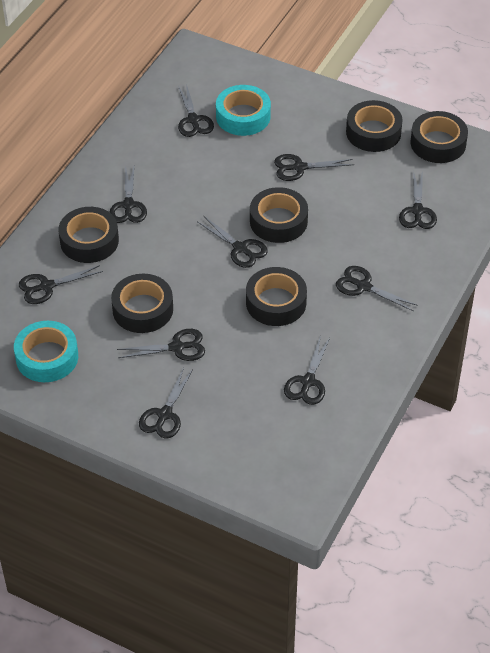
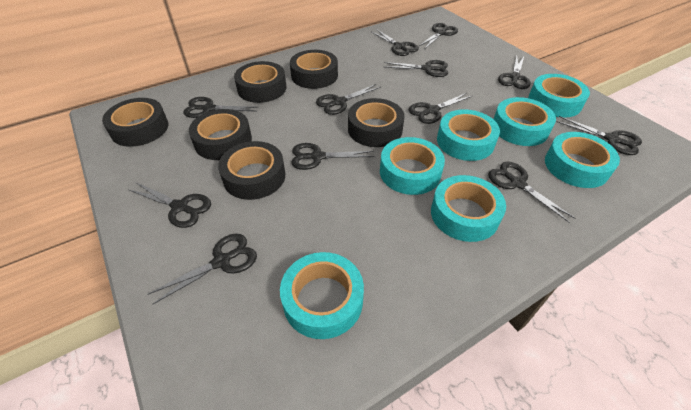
black scissors: 10 -> 12
turquoise tape: 2 -> 7

